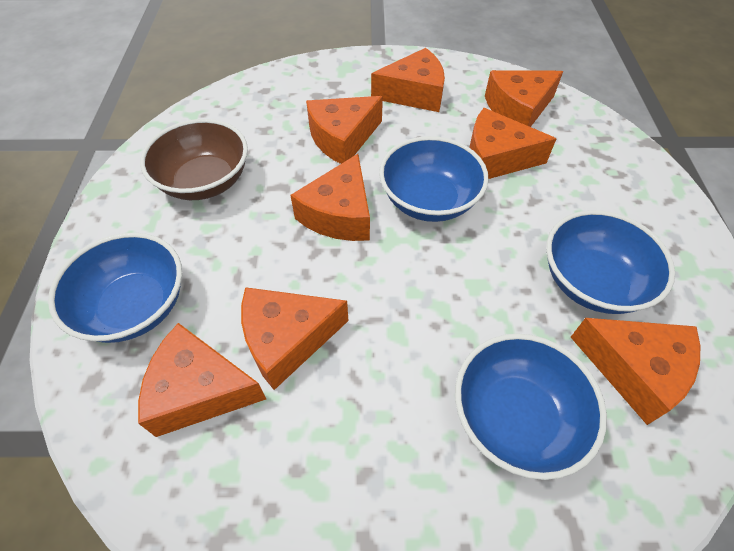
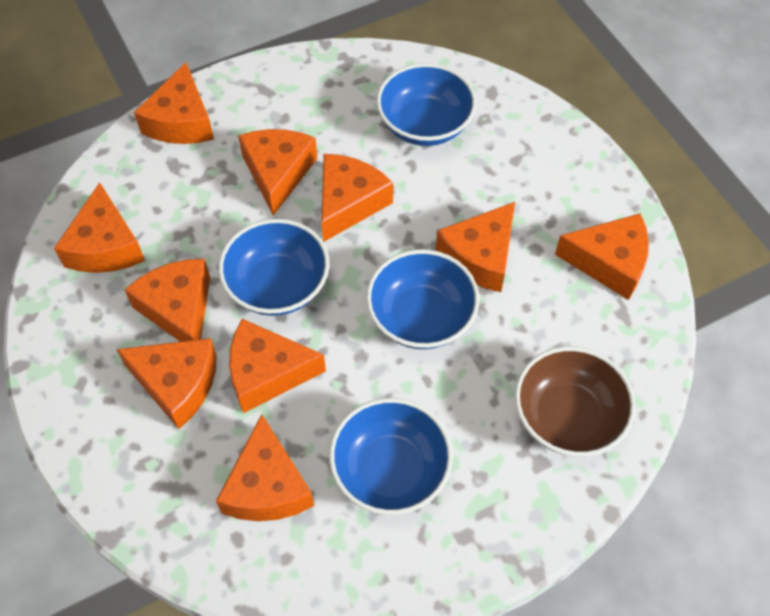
orange cheese: 8 -> 10

